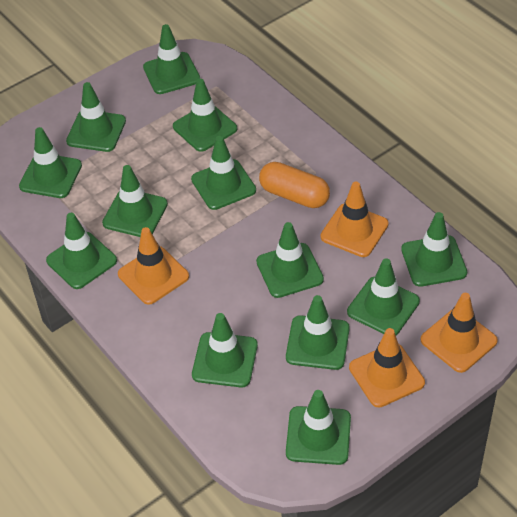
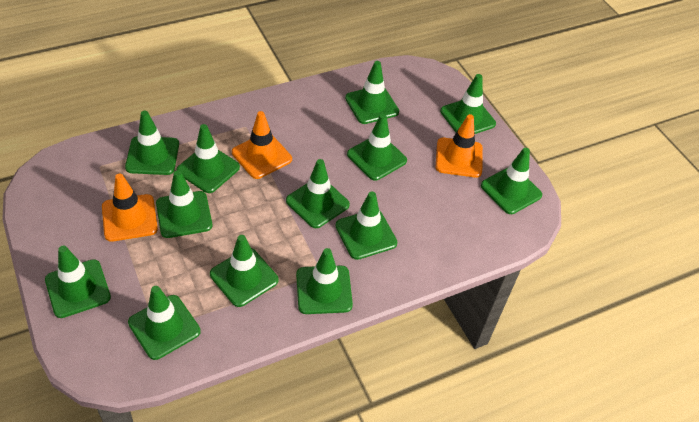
orange capsule: 1 -> 0
orange traffic cone: 4 -> 3

